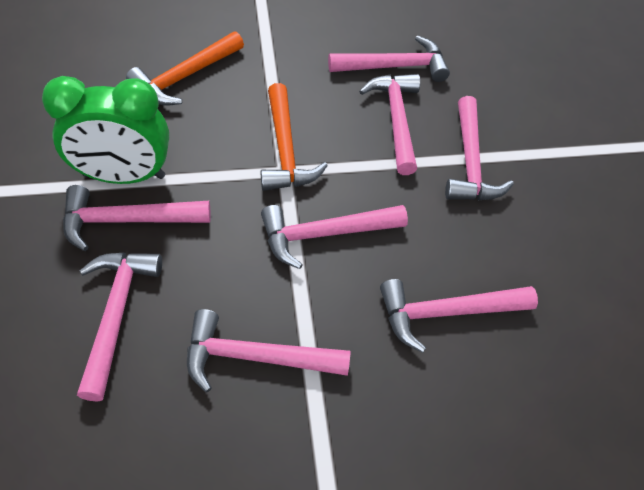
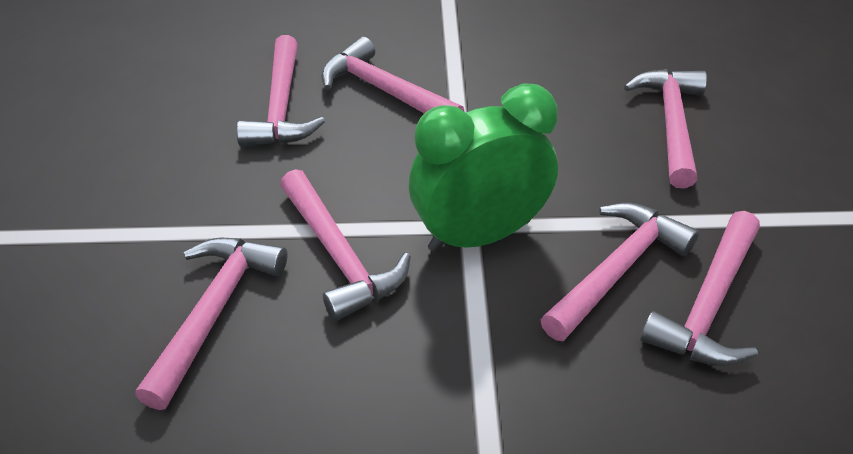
orange hammer: 2 -> 0
pink hammer: 8 -> 7

